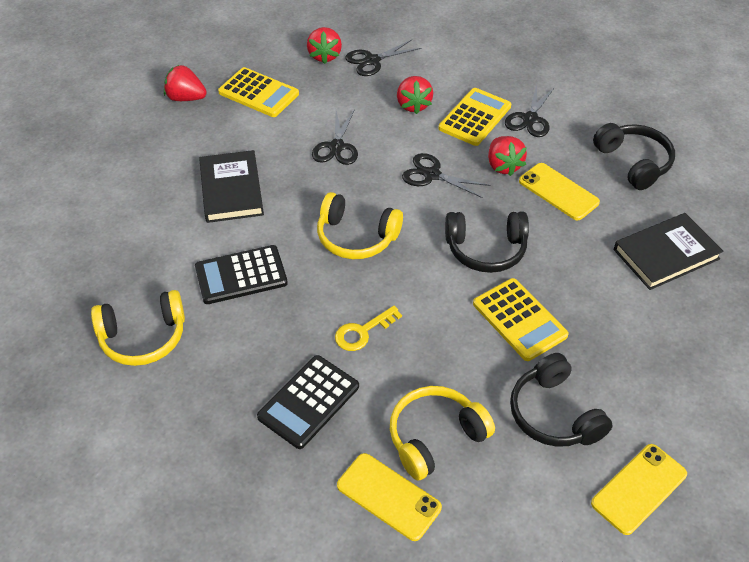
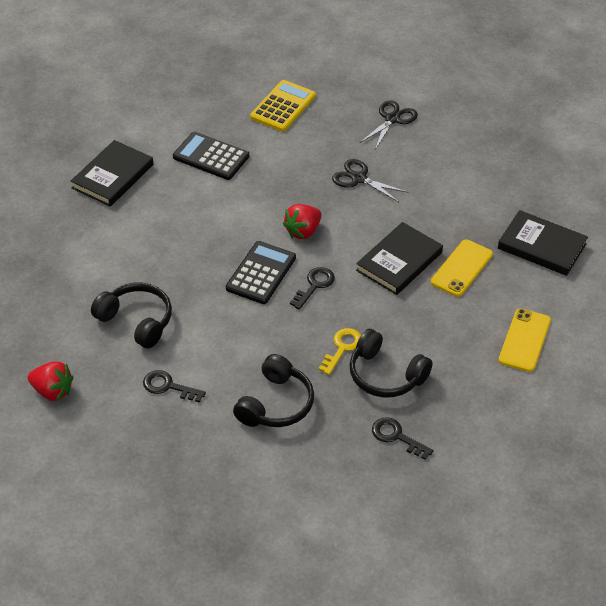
black book: 2 -> 3
black key: 0 -> 3
black scissors: 4 -> 2
red strawberry: 4 -> 2
yellow calculator: 3 -> 1
yellow headphones: 3 -> 0
yellow phone: 3 -> 2

